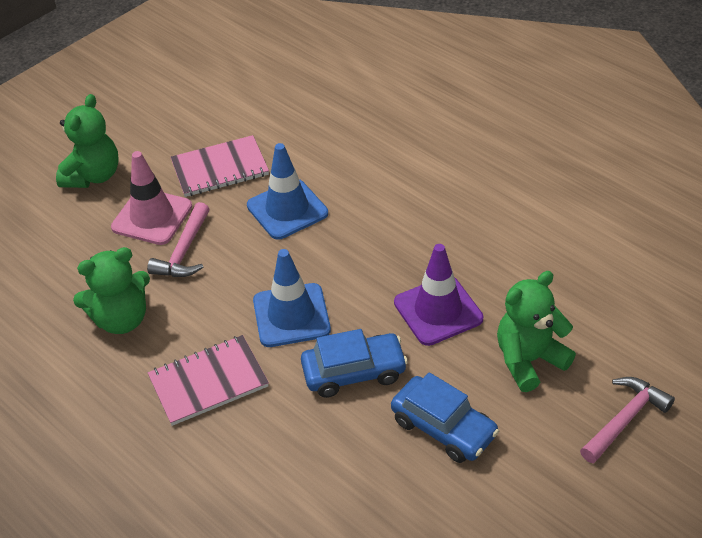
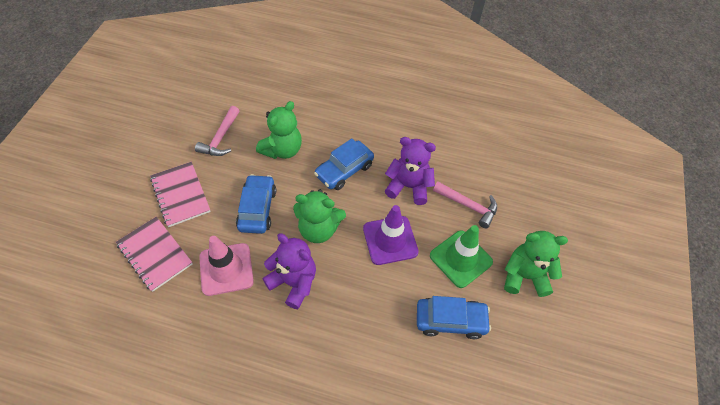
blue car: 2 -> 3
blue traffic cone: 2 -> 0
green traffic cone: 0 -> 1
purple teddy bear: 0 -> 2

